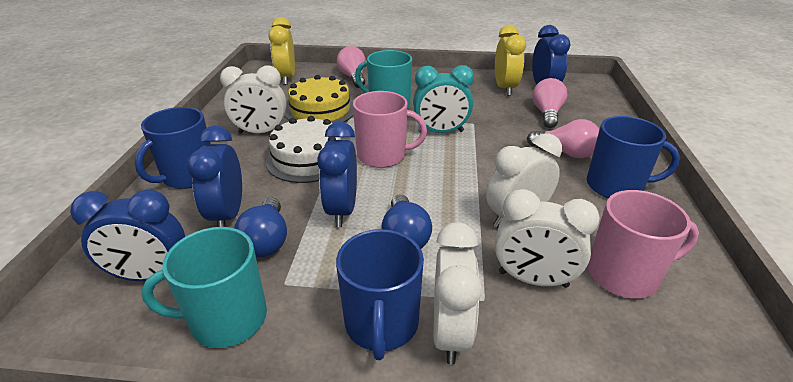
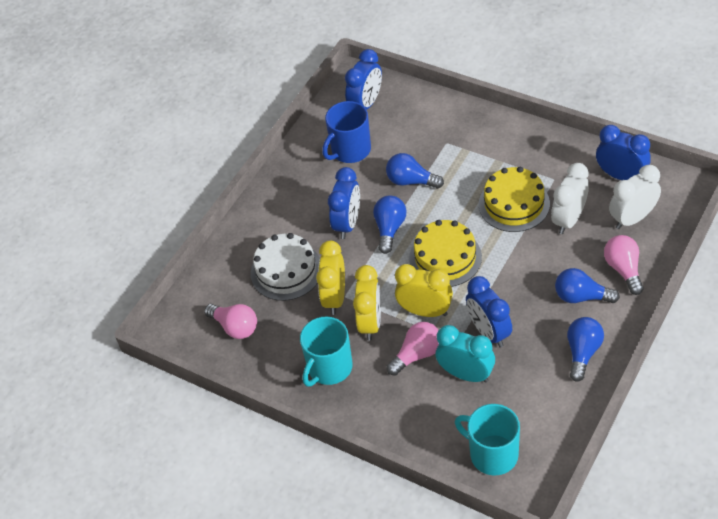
blue light bulb: 2 -> 4
blue mug: 3 -> 1
pink mug: 2 -> 0
white clock: 4 -> 2
yellow cake: 1 -> 2
yellow clock: 2 -> 3

